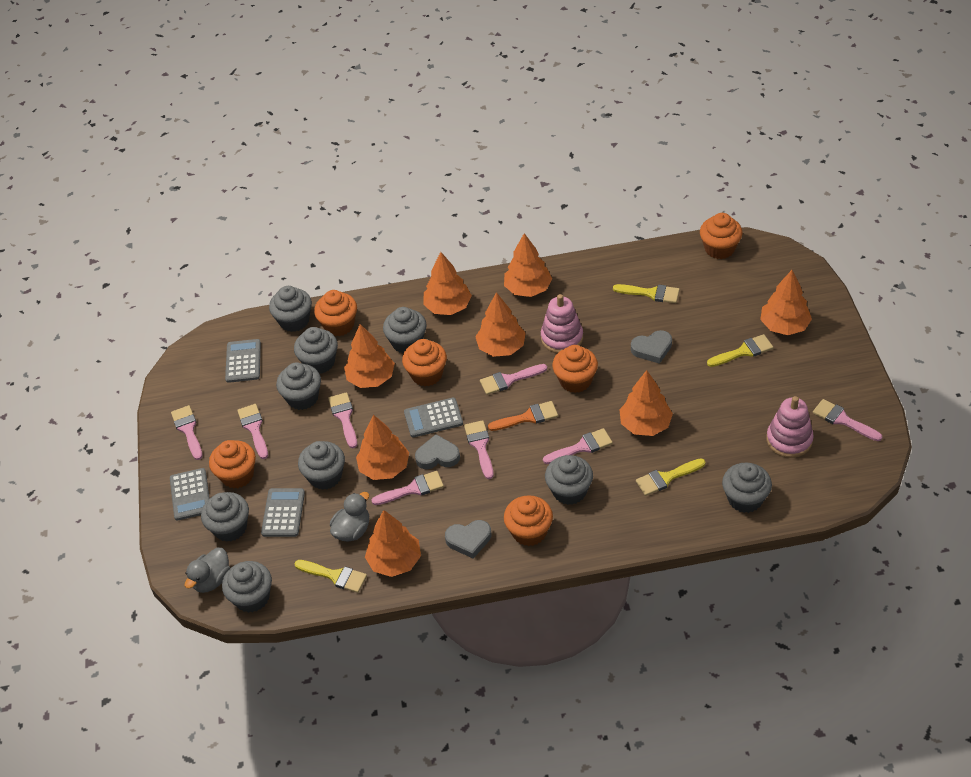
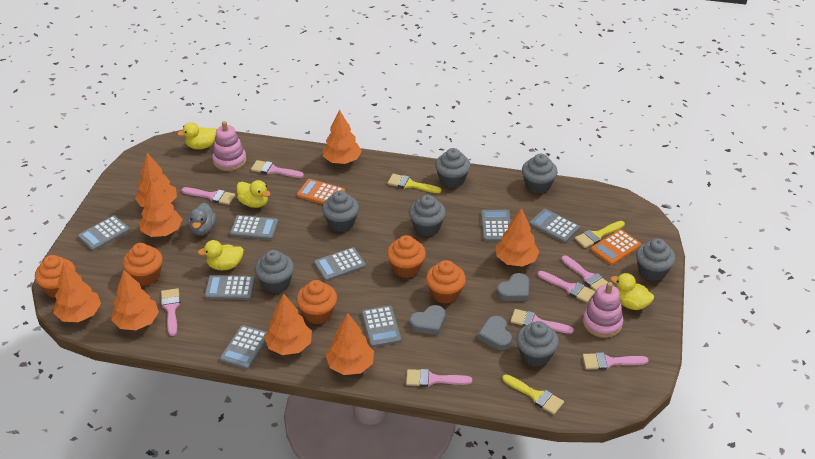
grey calculator: 4 -> 8
grey cupcake: 9 -> 7
grey duck: 2 -> 1
orange brush: 1 -> 0
orange calculator: 0 -> 2
orange cupcake: 6 -> 5
yellow brush: 4 -> 3
yellow duck: 0 -> 4

